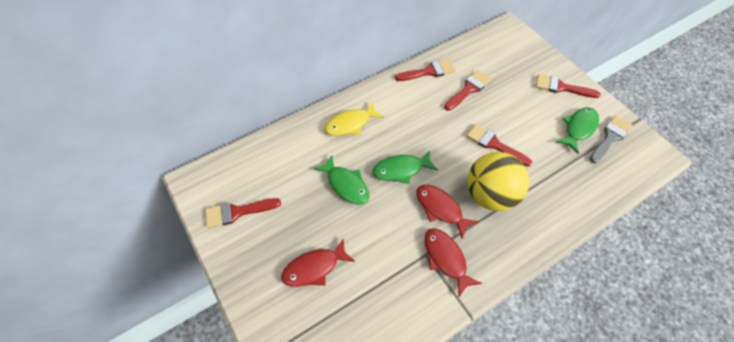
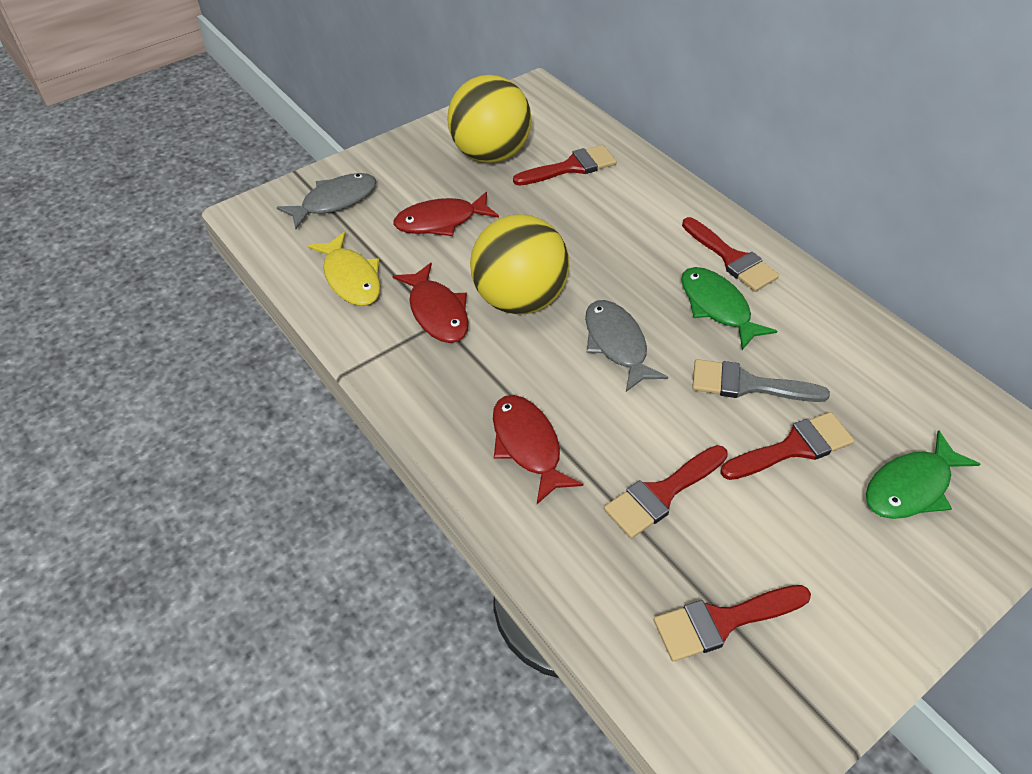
green fish: 3 -> 2
grey fish: 0 -> 2
yellow ball: 1 -> 2

